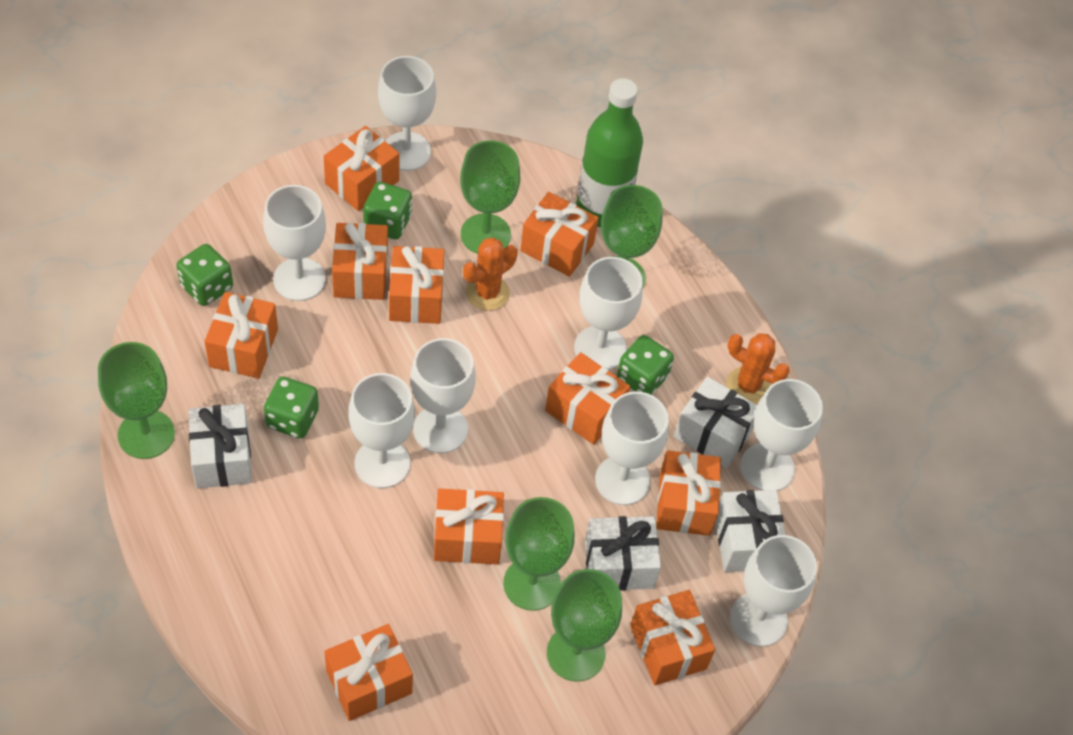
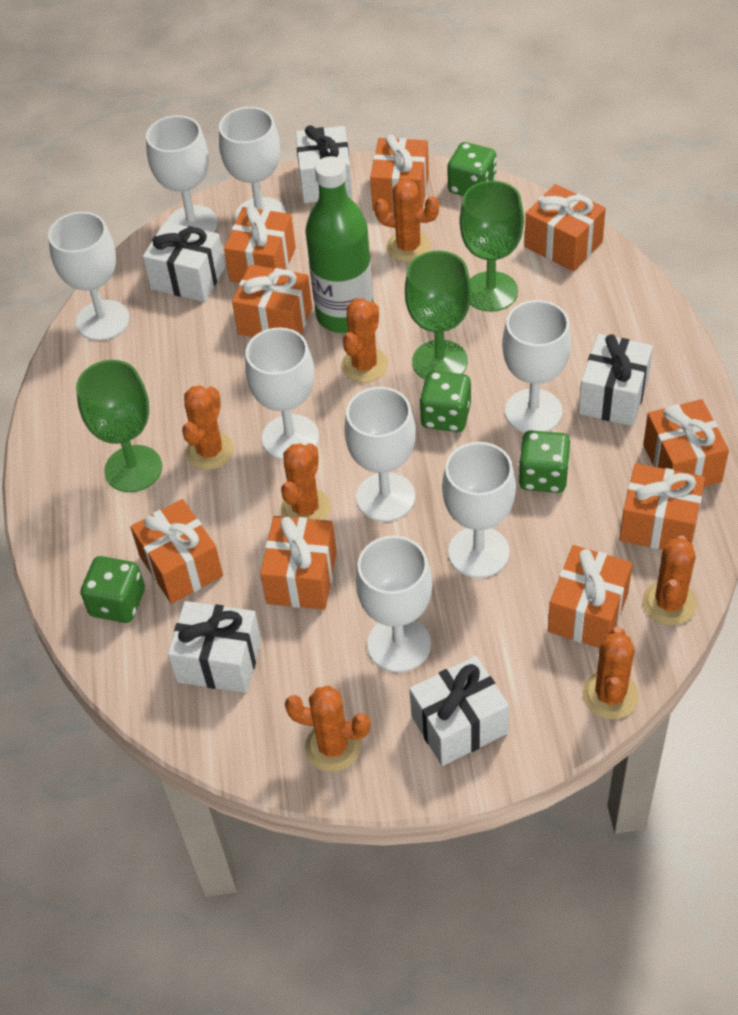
green goblet: 5 -> 3
orange cactus: 2 -> 7
orange gift: 10 -> 9
white gift: 4 -> 5

